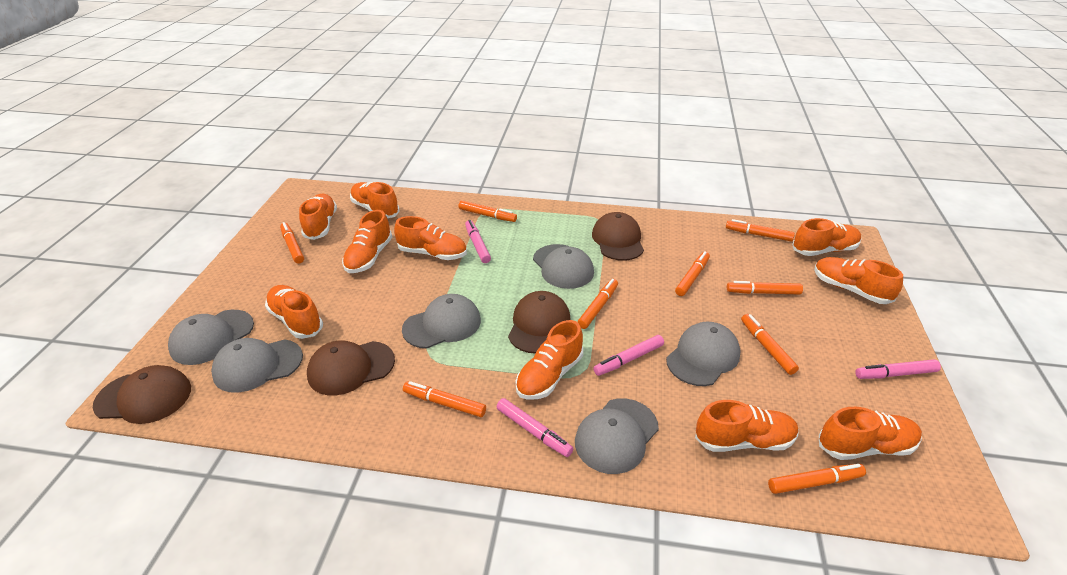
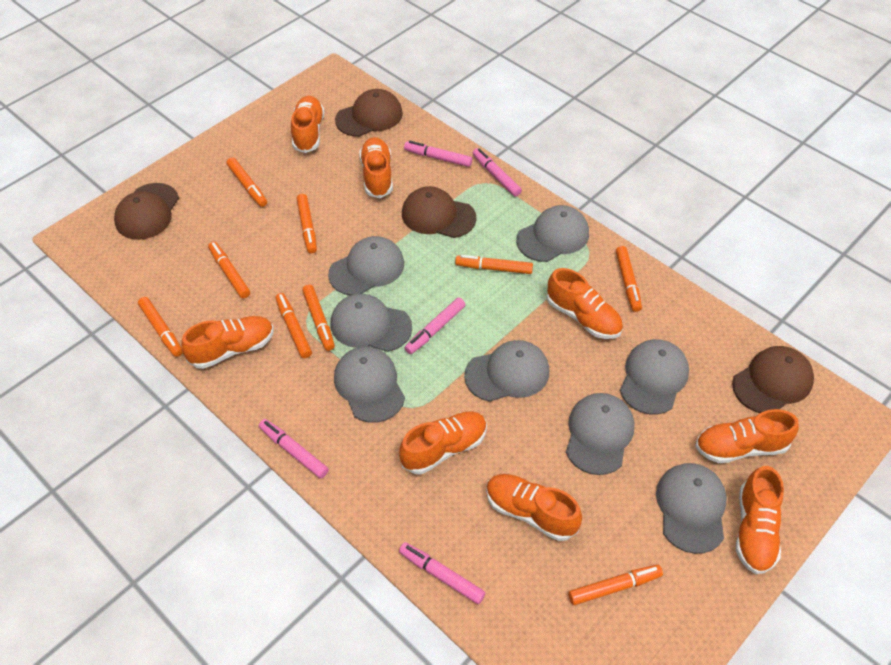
grey cap: 6 -> 8
orange shoe: 10 -> 8
pink marker: 4 -> 5

